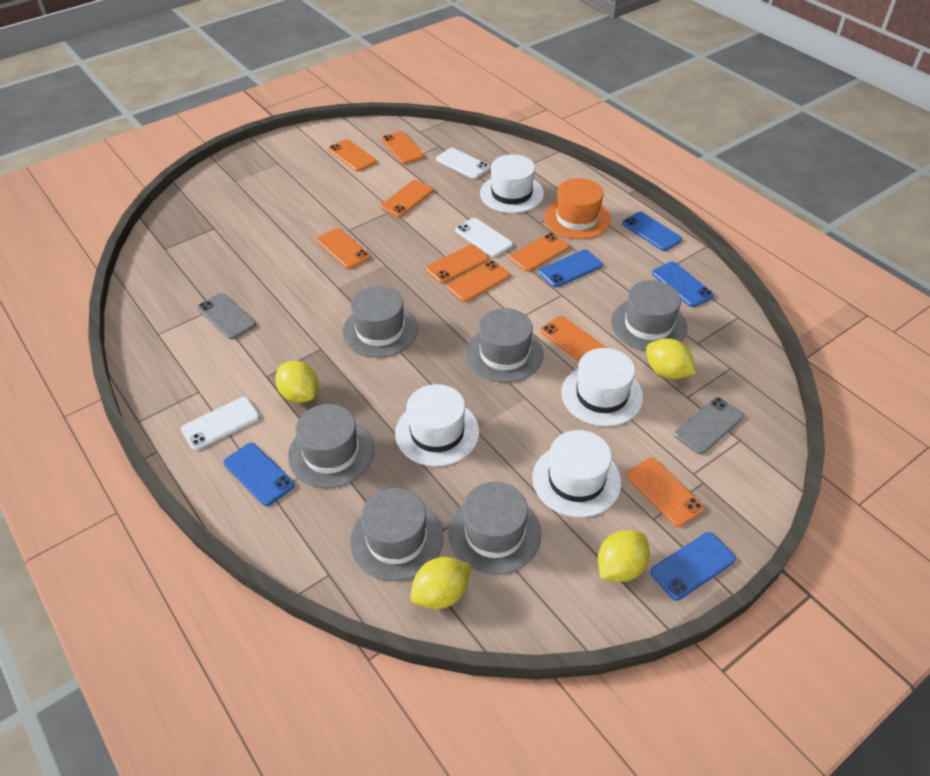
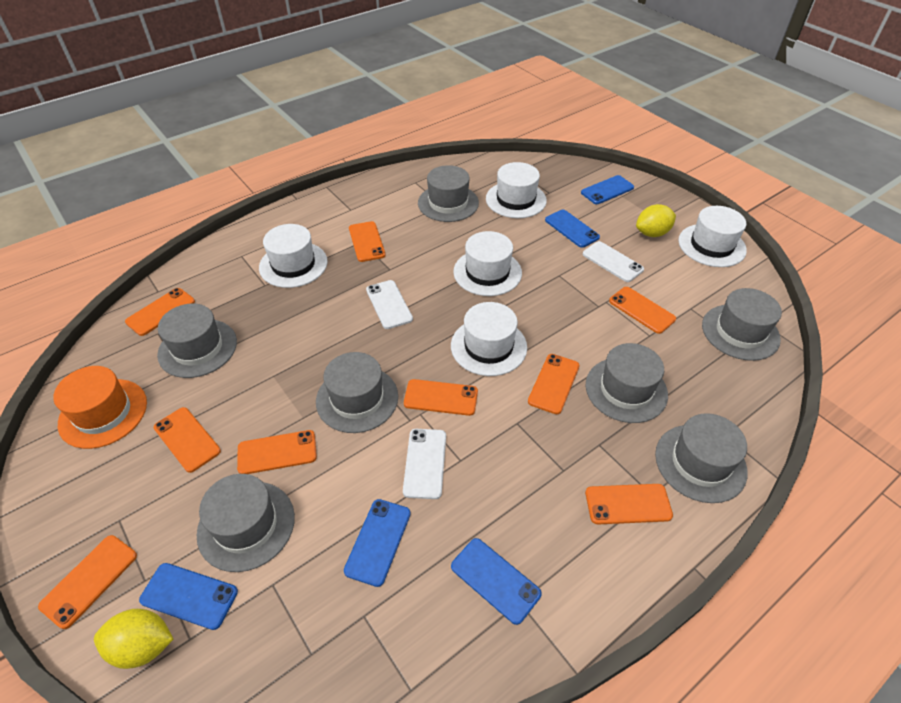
grey hat: 6 -> 7
grey phone: 2 -> 0
white hat: 4 -> 5
yellow lemon: 4 -> 2

